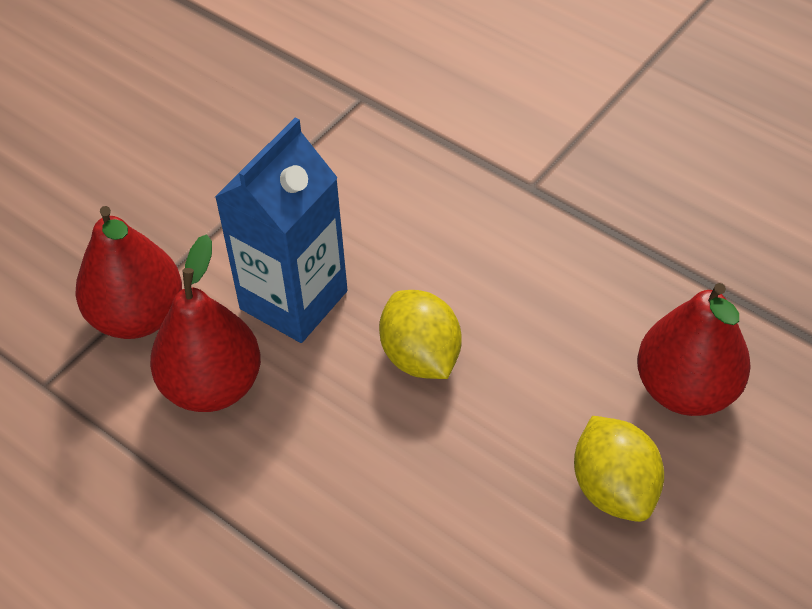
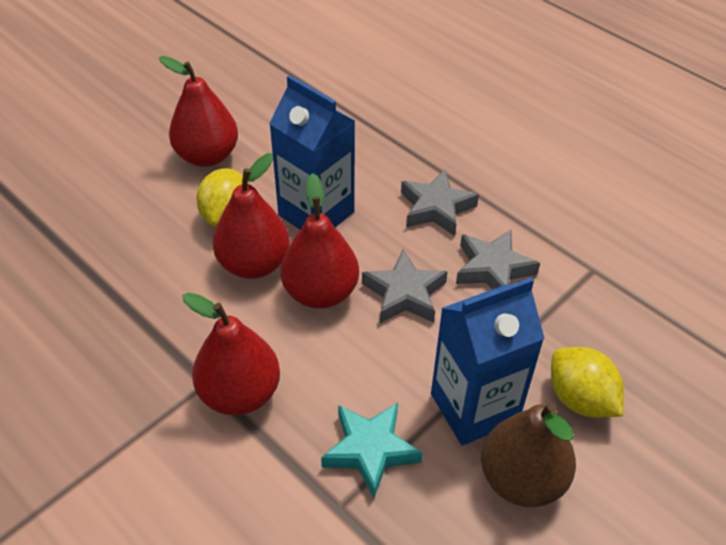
blue carton: 1 -> 2
brown pear: 0 -> 1
grey star: 0 -> 3
red pear: 3 -> 4
turquoise star: 0 -> 1

